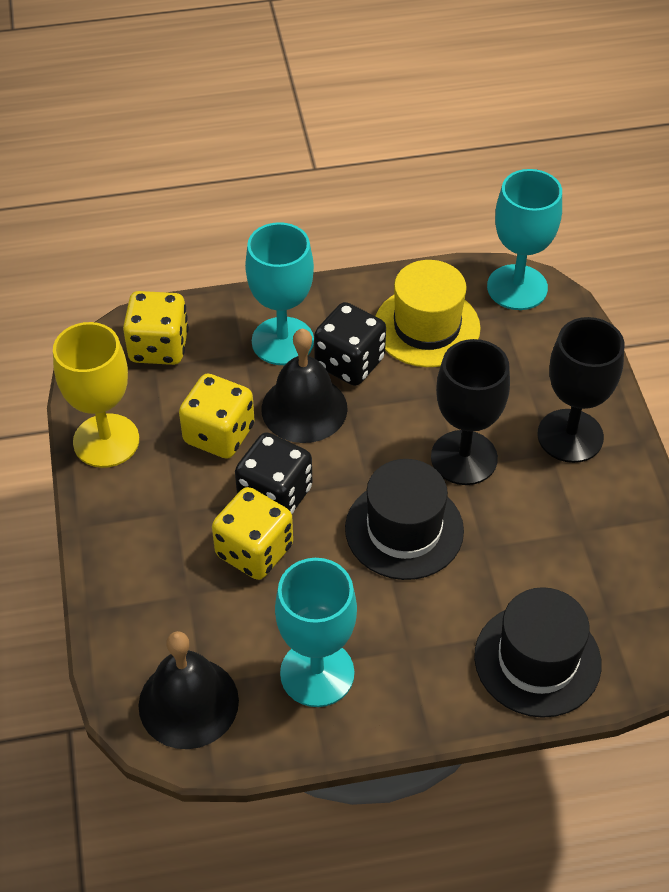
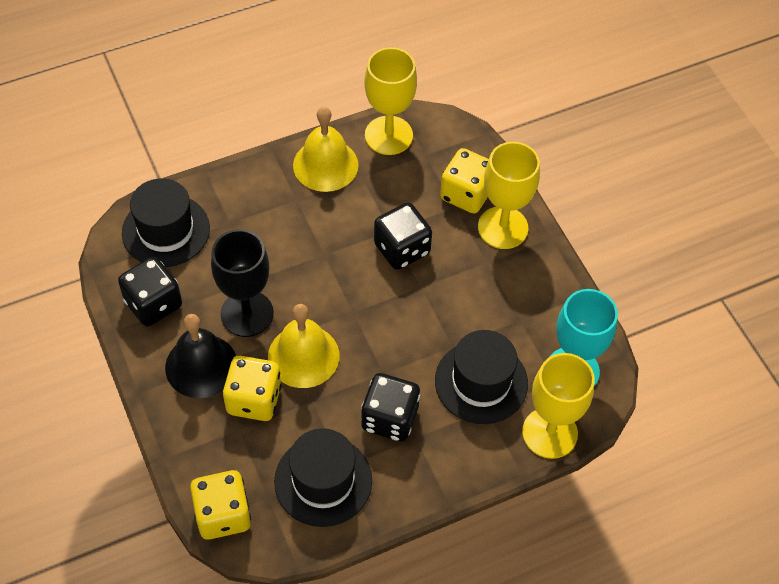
black bell: 2 -> 1
black dice: 2 -> 3
black goblet: 2 -> 1
black hat: 2 -> 3
turquoise goblet: 3 -> 1
yellow bell: 0 -> 2
yellow goblet: 1 -> 3
yellow hat: 1 -> 0

